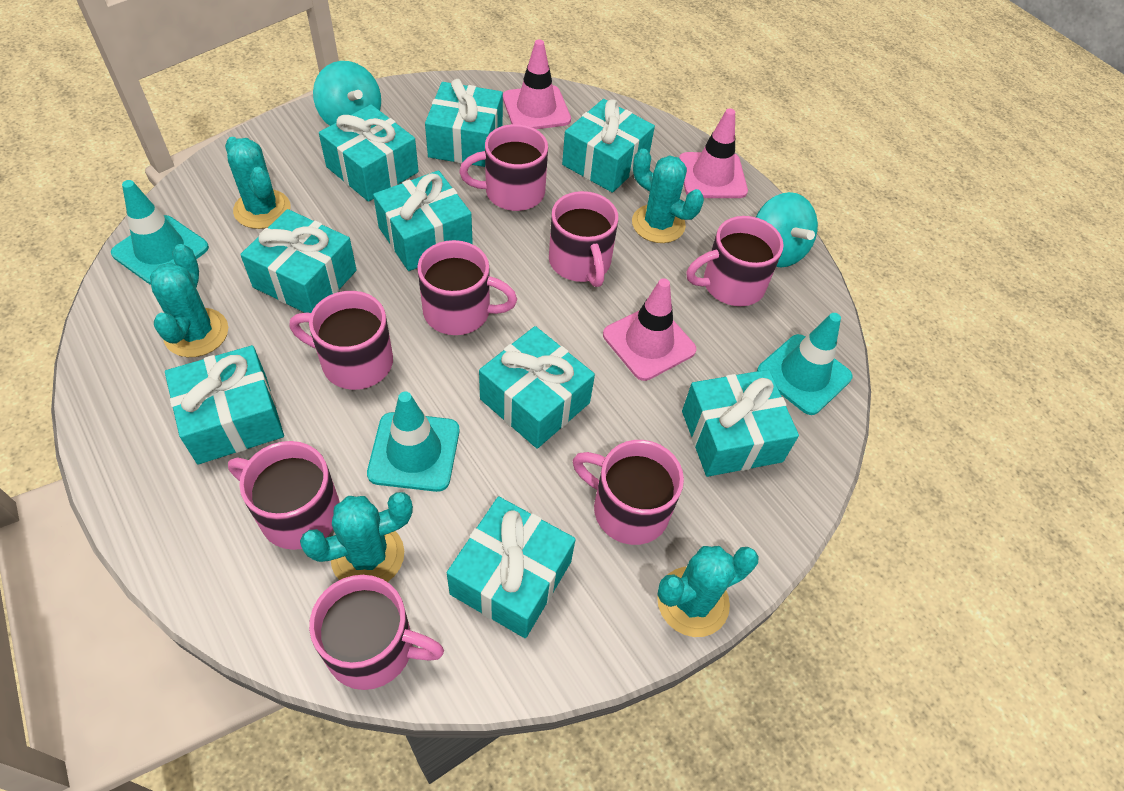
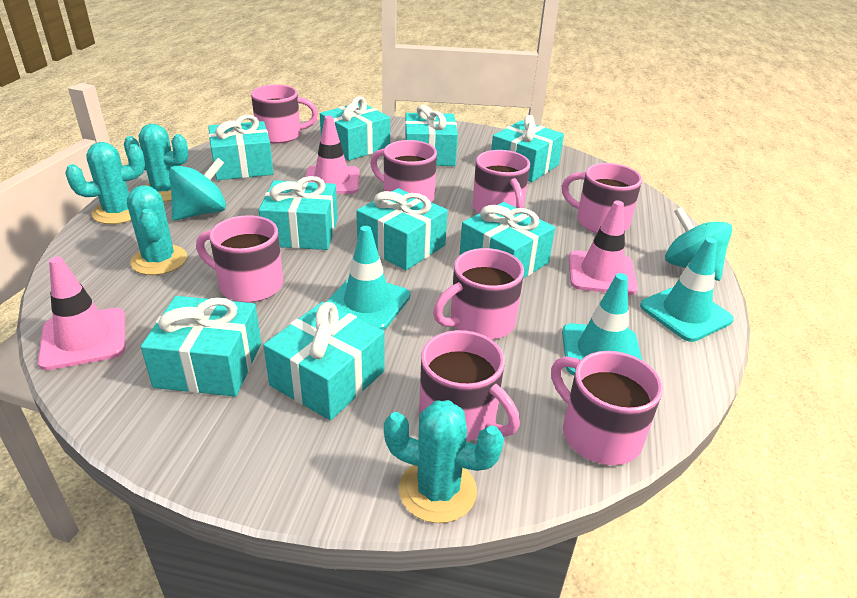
turquoise cactus: 5 -> 4

